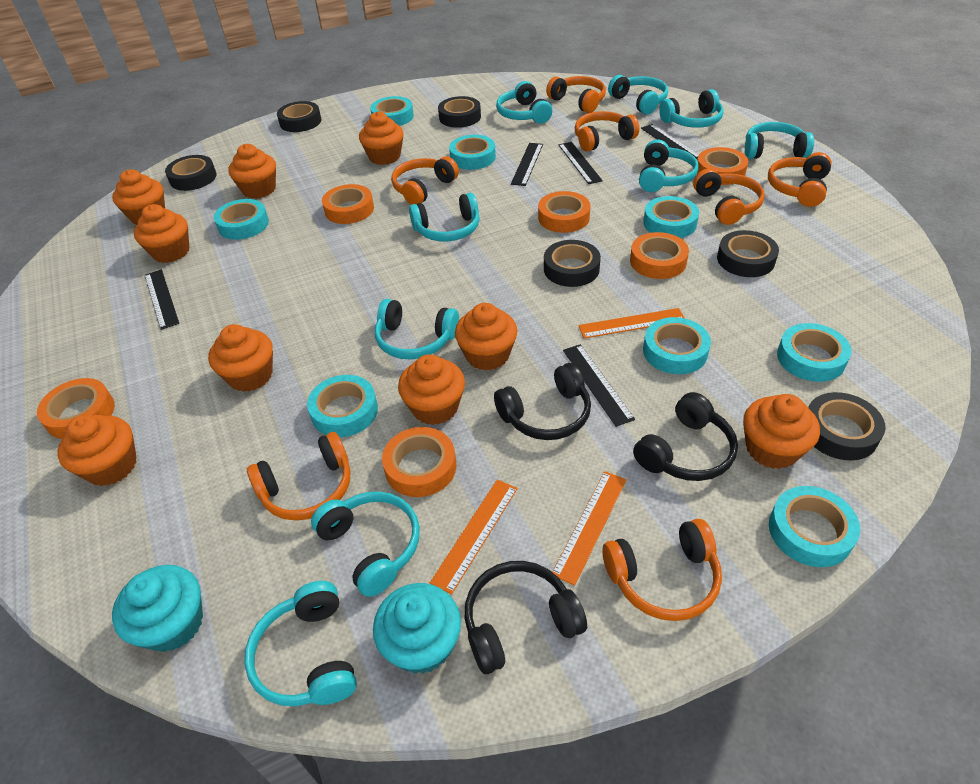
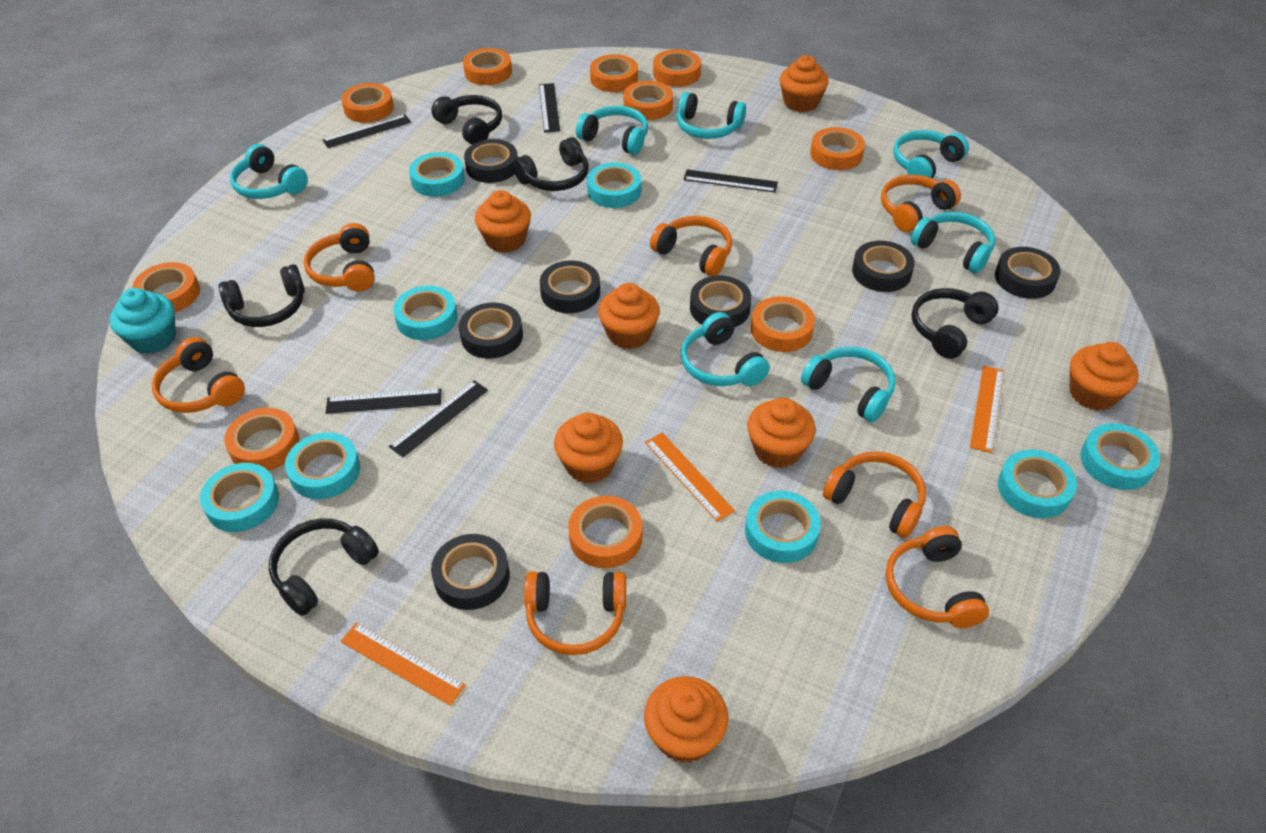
black headphones: 3 -> 5
black tape: 6 -> 7
orange cupcake: 9 -> 7
orange tape: 6 -> 10
turquoise cupcake: 2 -> 1
turquoise headphones: 9 -> 7

